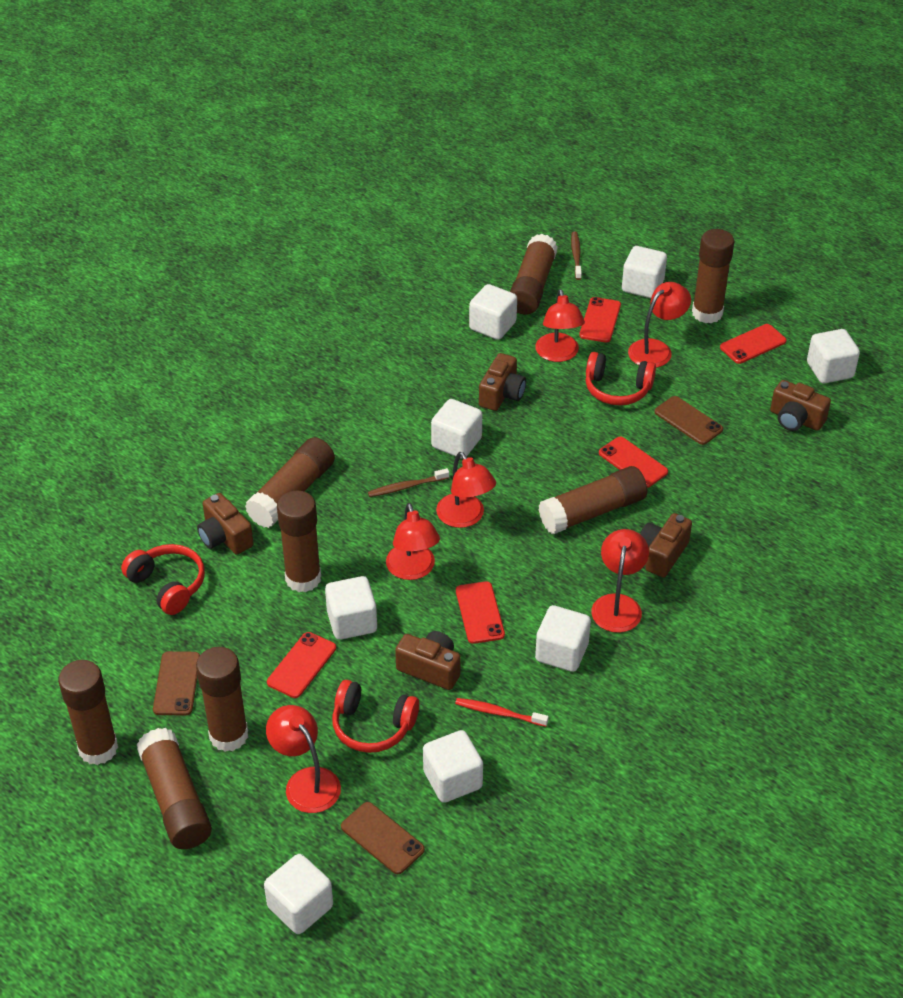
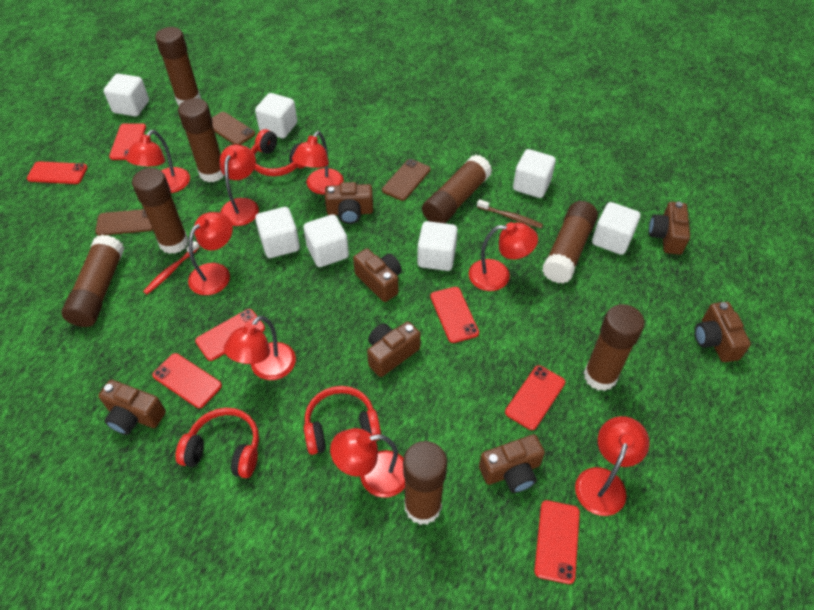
brown camera: 5 -> 7
brown toothbrush: 2 -> 1
red lamp: 6 -> 8
red phone: 5 -> 7
white cube: 8 -> 7

